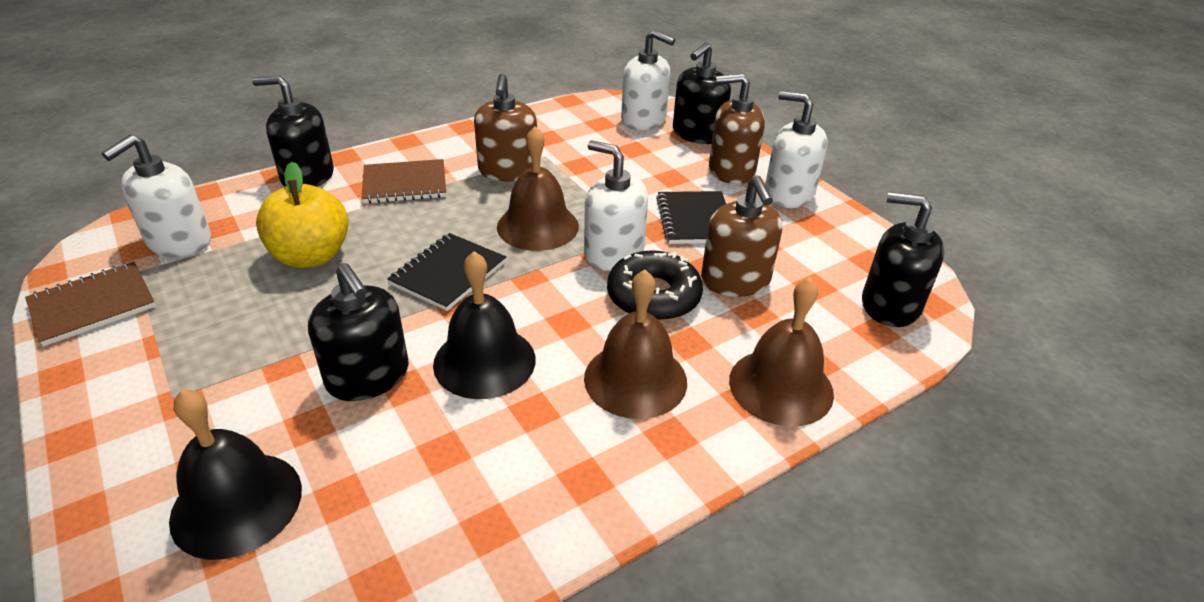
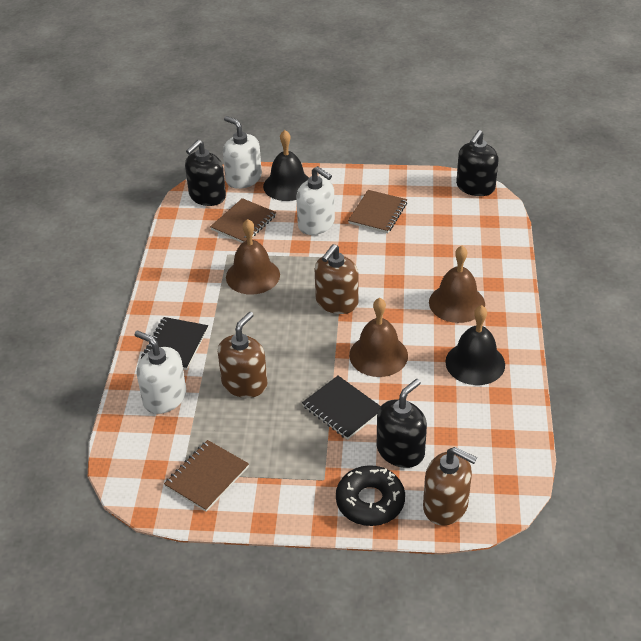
black soap dispenser: 4 -> 3
brown notebook: 2 -> 3
white soap dispenser: 4 -> 3
yellow apple: 1 -> 0

